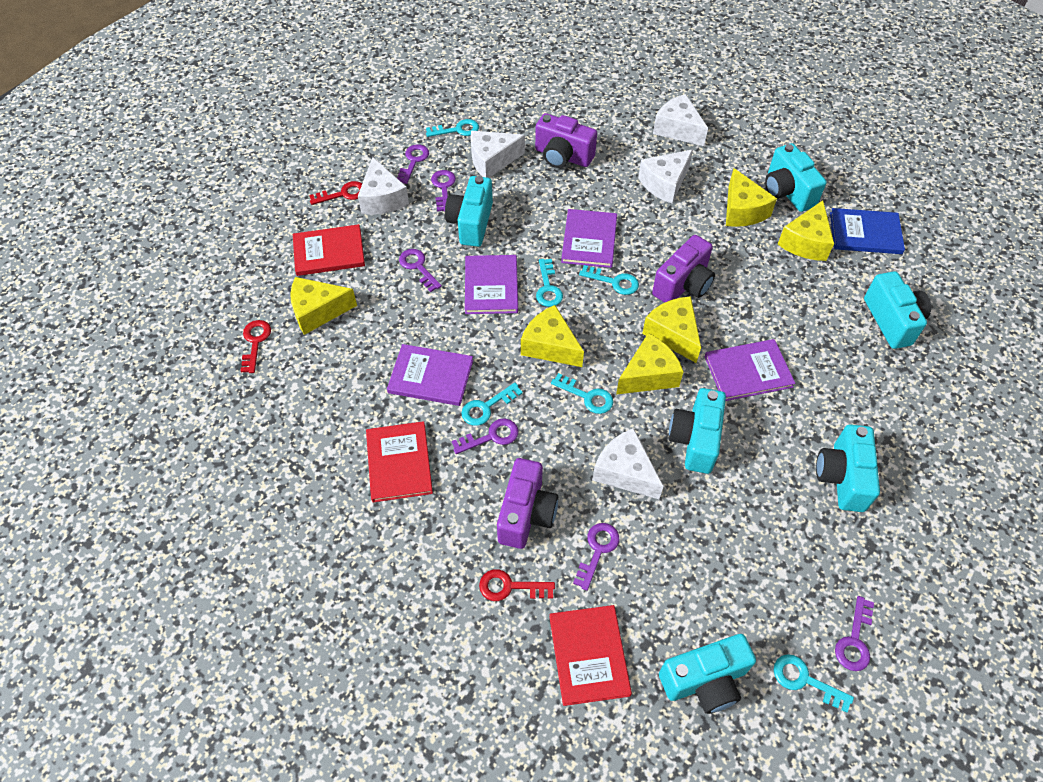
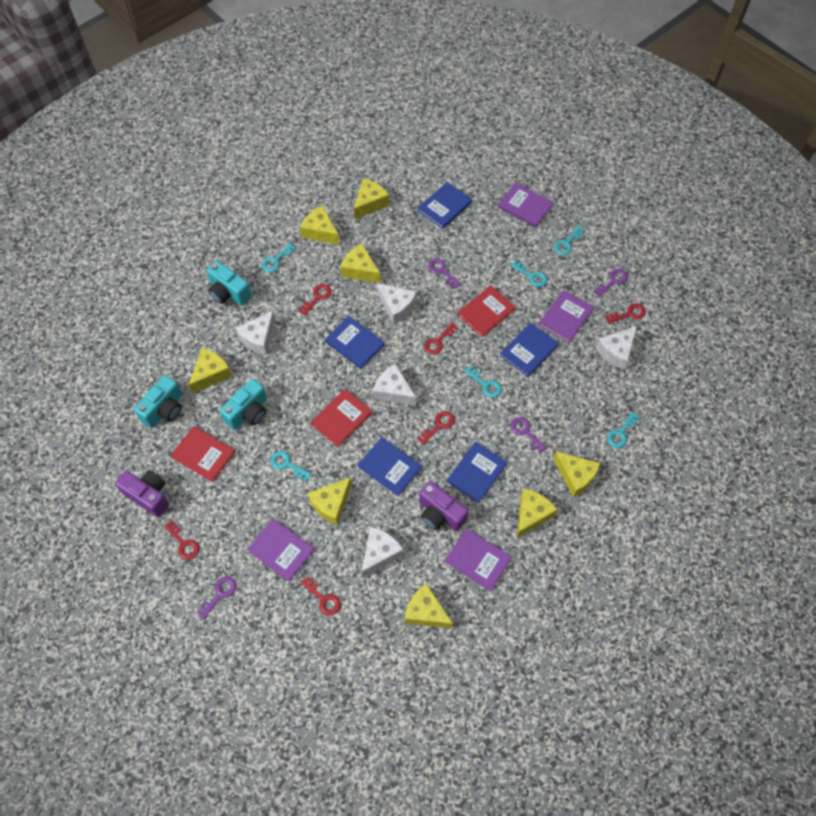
blue book: 1 -> 5
purple camera: 3 -> 2
purple key: 6 -> 4
red key: 3 -> 6
turquoise camera: 6 -> 3
yellow cheese: 6 -> 8

